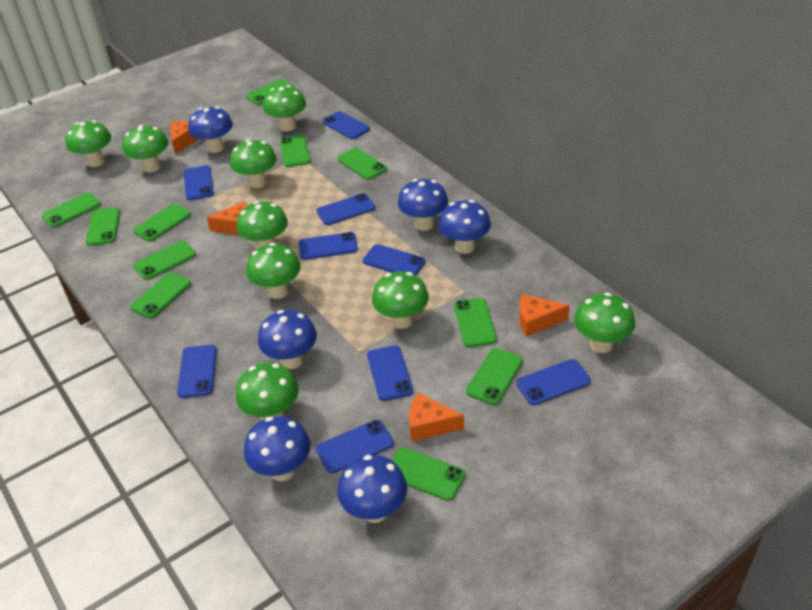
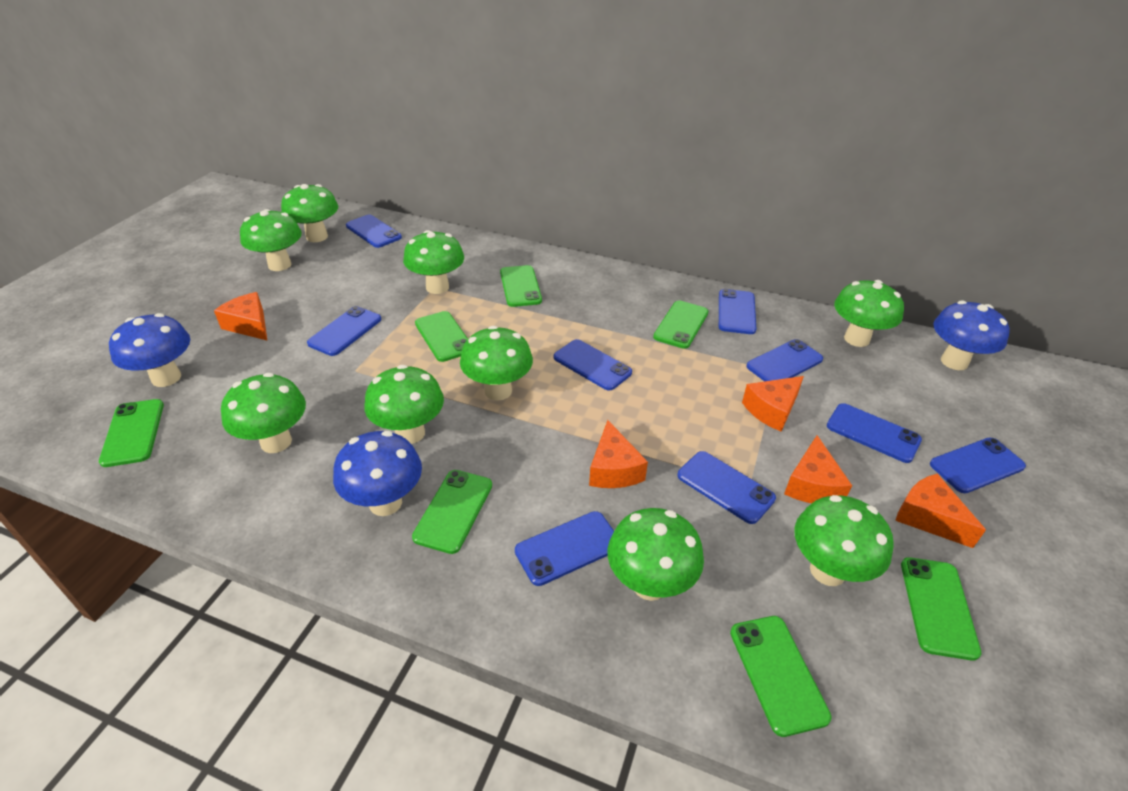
blue mushroom: 6 -> 3
green phone: 11 -> 7
orange cheese: 4 -> 5

